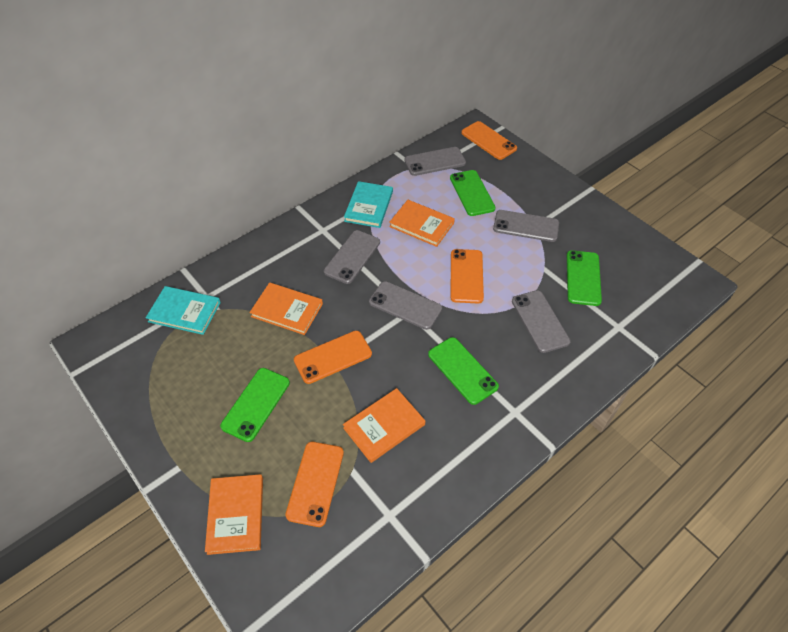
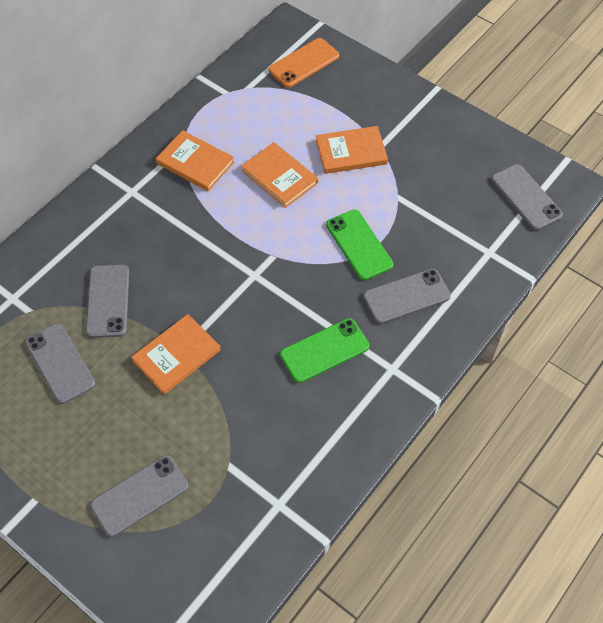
green phone: 4 -> 2
orange phone: 4 -> 1
turquoise book: 2 -> 0

